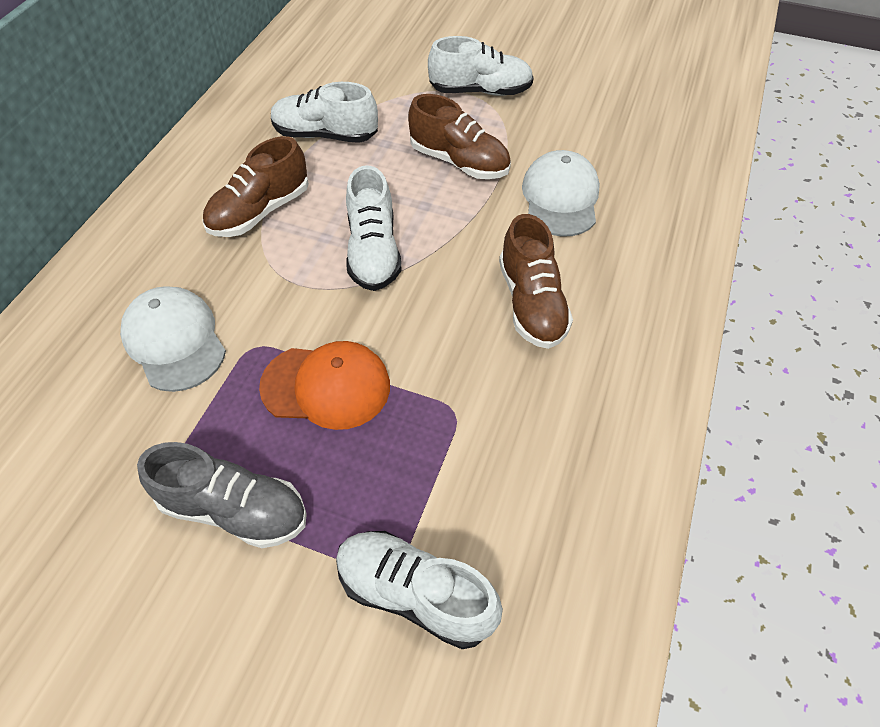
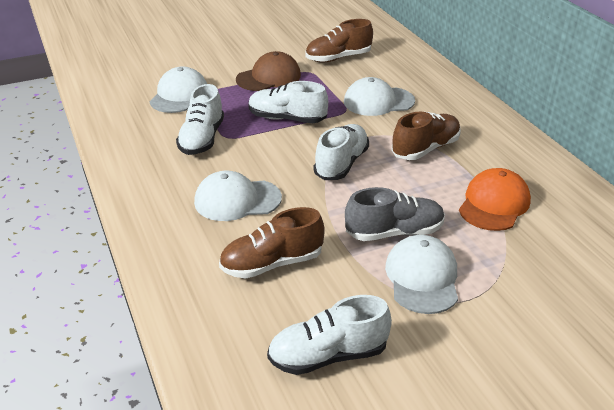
brown cap: 0 -> 1
white cap: 2 -> 4

